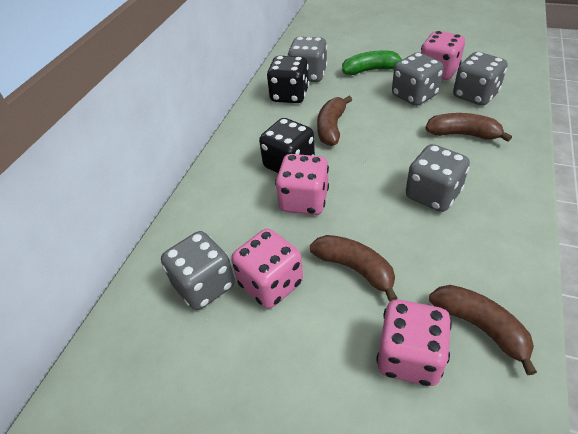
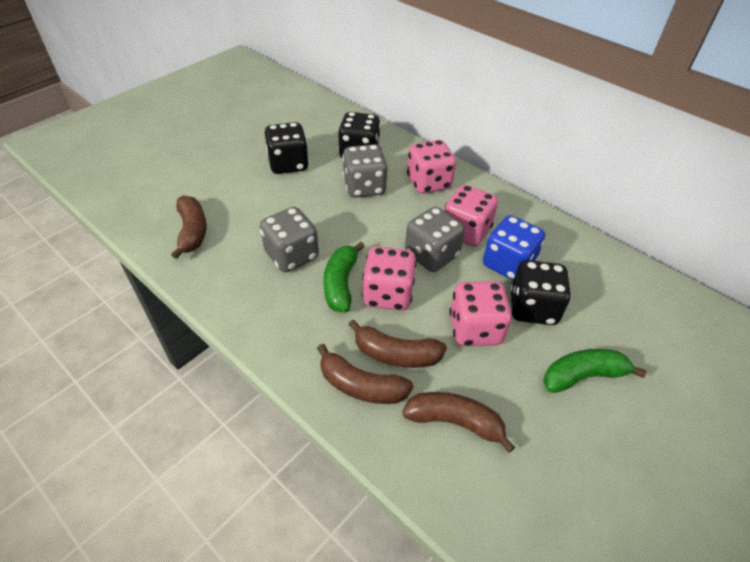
black dice: 2 -> 3
blue dice: 0 -> 1
green banana: 1 -> 2
grey dice: 5 -> 3

